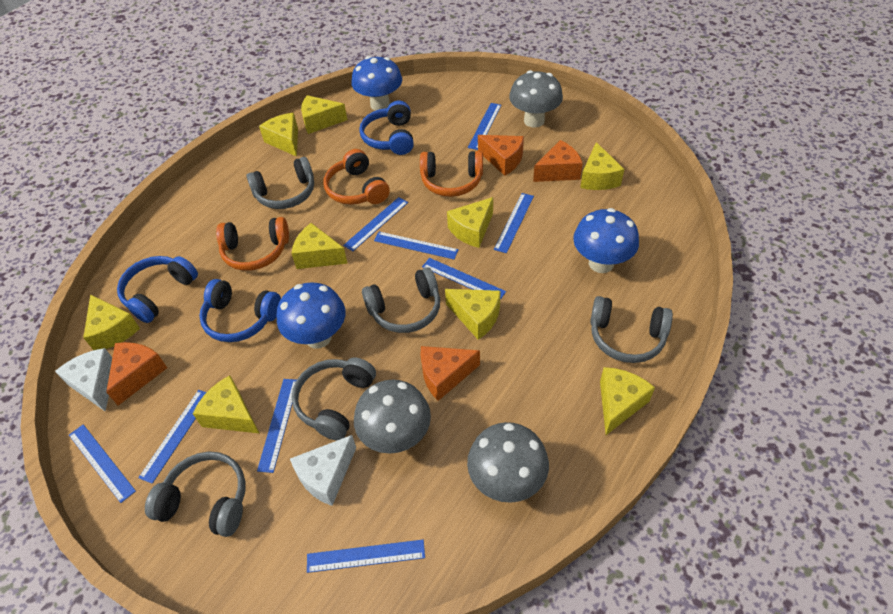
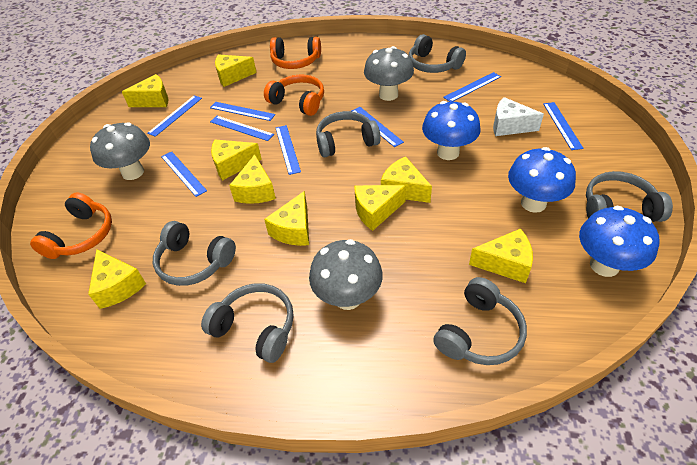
blue headphones: 3 -> 0
blue ruler: 9 -> 8
grey headphones: 5 -> 6
orange cheese: 4 -> 0
white cheese: 2 -> 1

